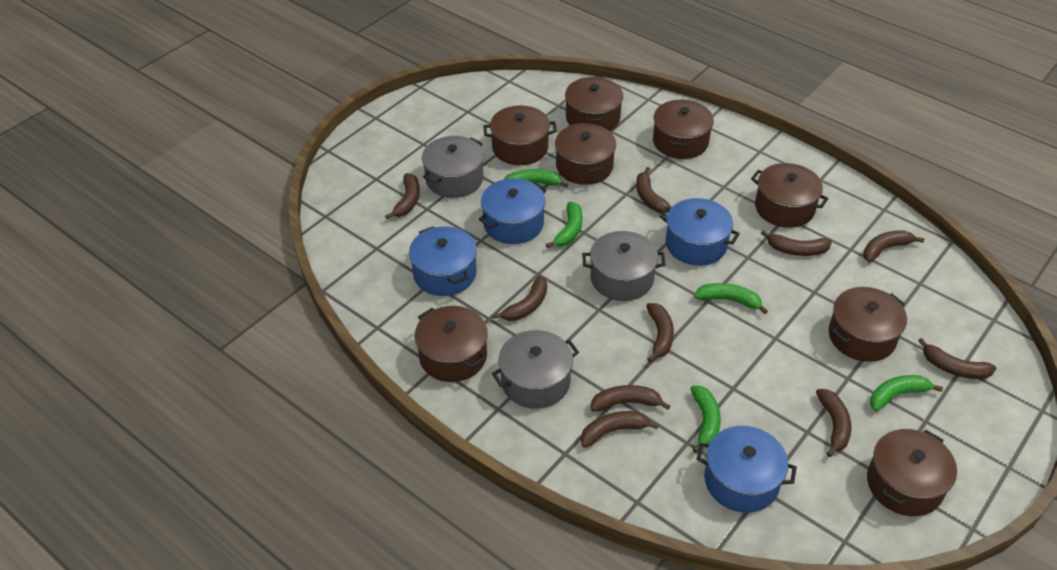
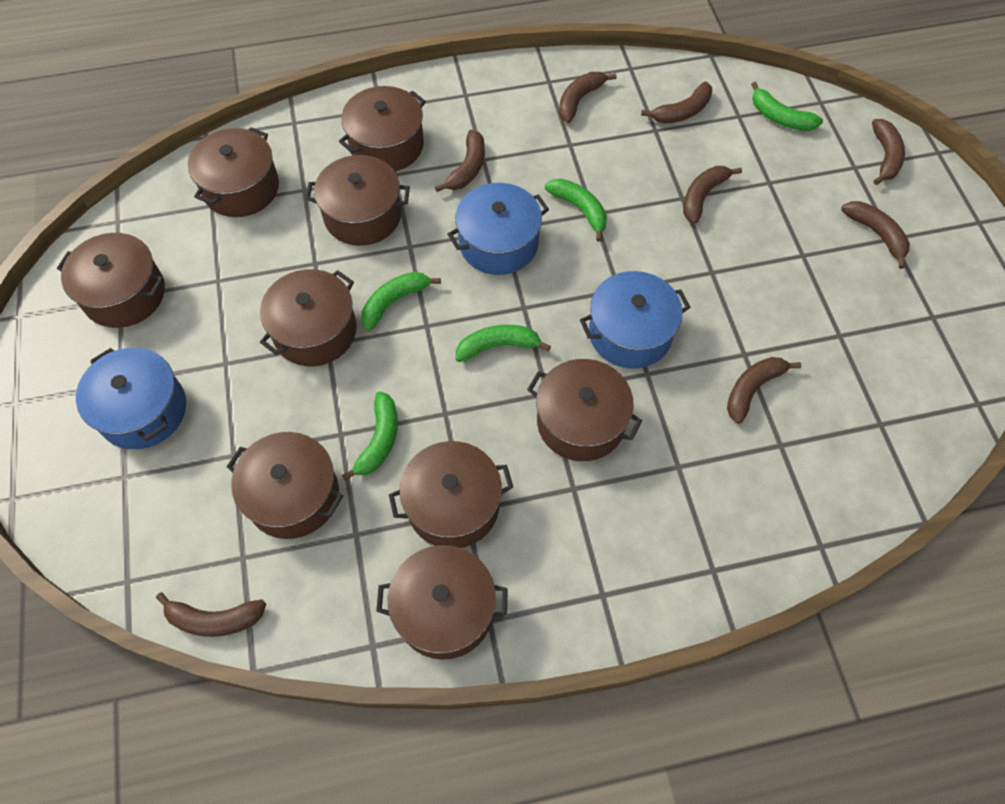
blue pot: 4 -> 3
brown banana: 10 -> 8
brown pot: 8 -> 9
grey pot: 3 -> 0

